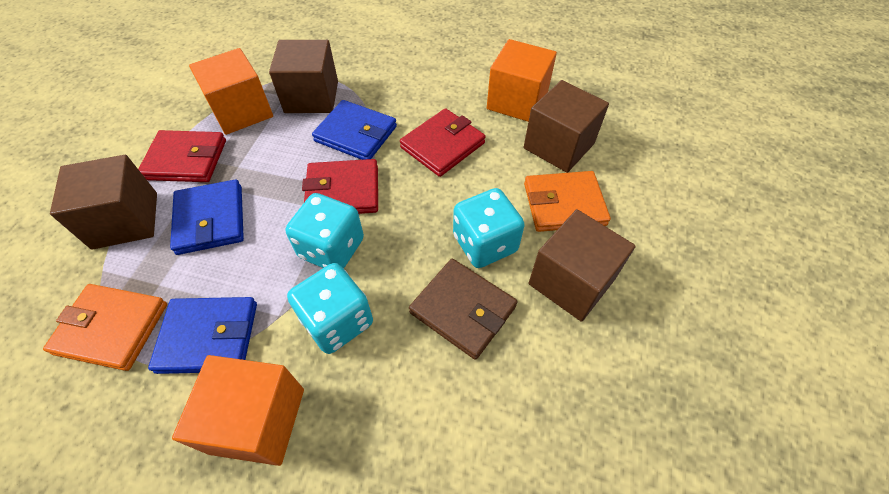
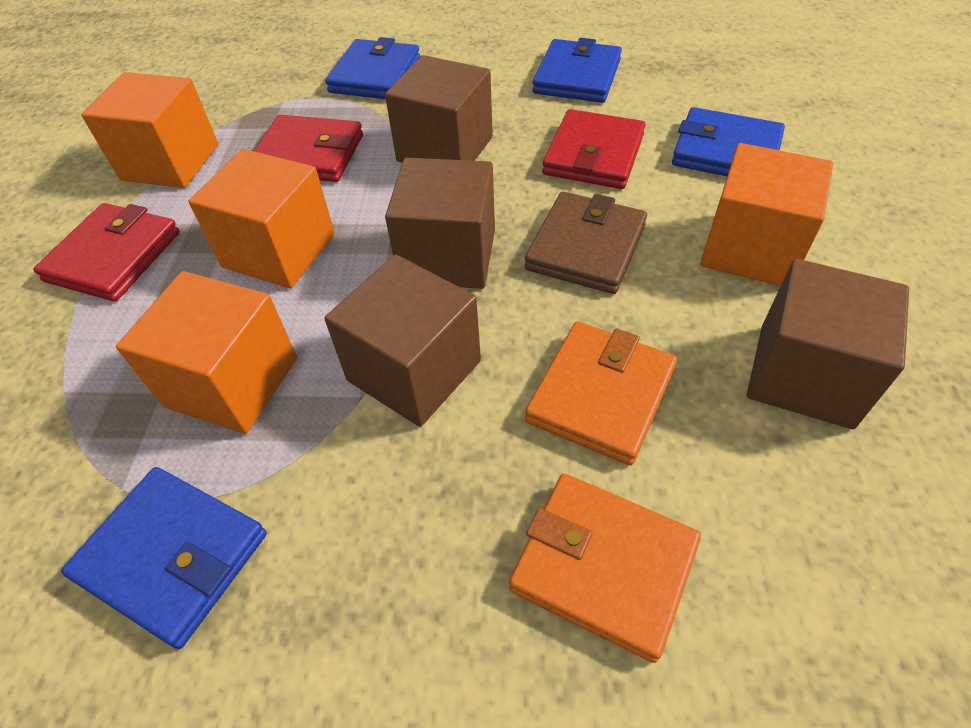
blue wallet: 3 -> 4
orange cube: 3 -> 4
turquoise dice: 3 -> 0

